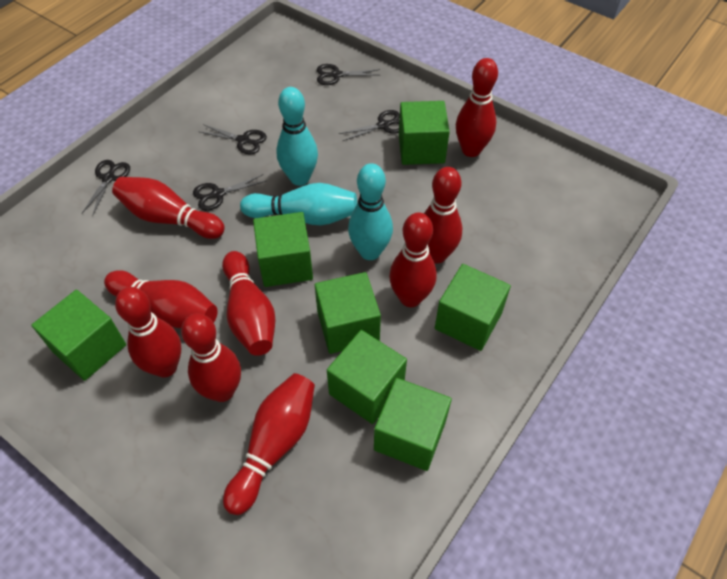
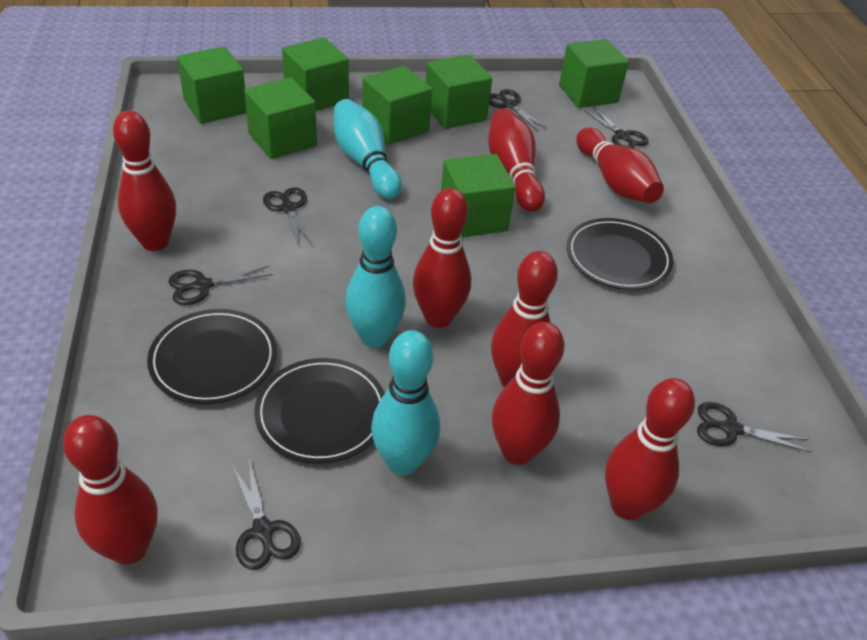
black plate: 0 -> 3
black scissors: 5 -> 6
red bowling pin: 9 -> 8

